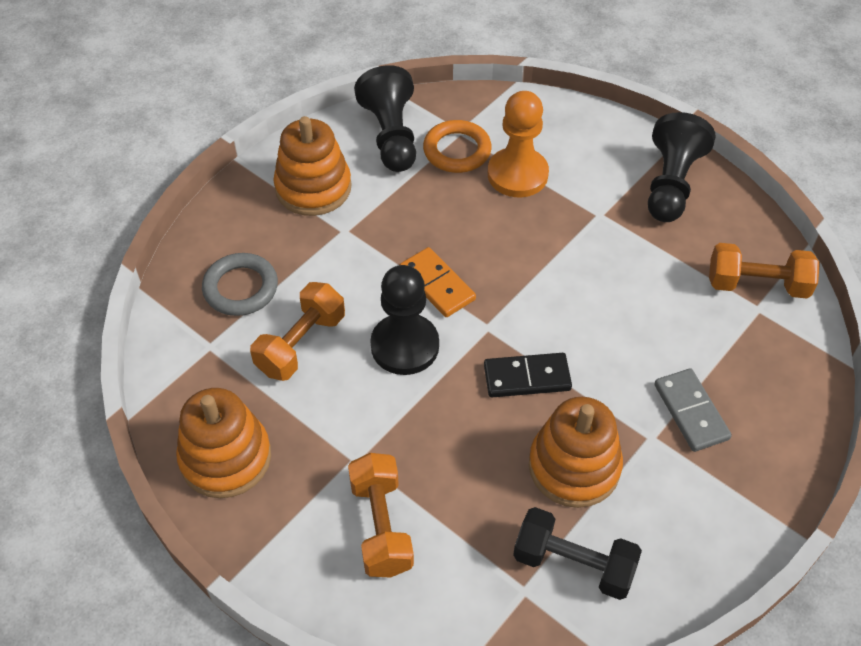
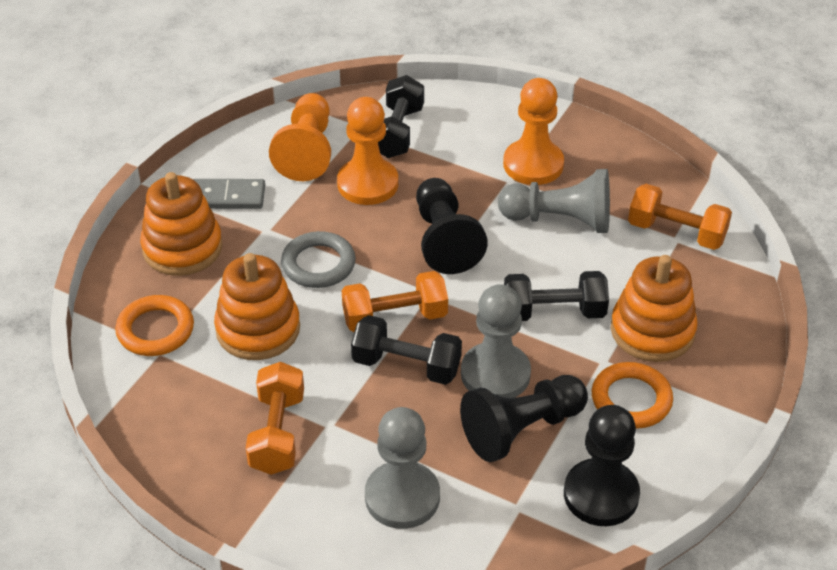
black domino: 1 -> 0
black dumbbell: 1 -> 3
grey pawn: 0 -> 3
orange domino: 1 -> 0
orange pawn: 1 -> 3
orange ring: 1 -> 2

